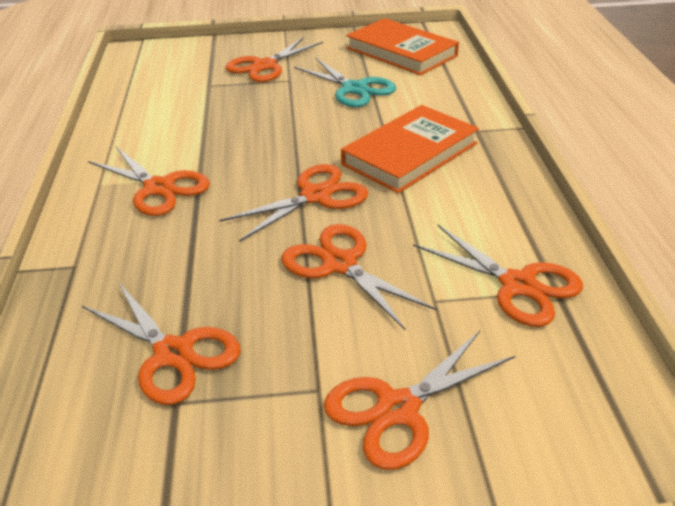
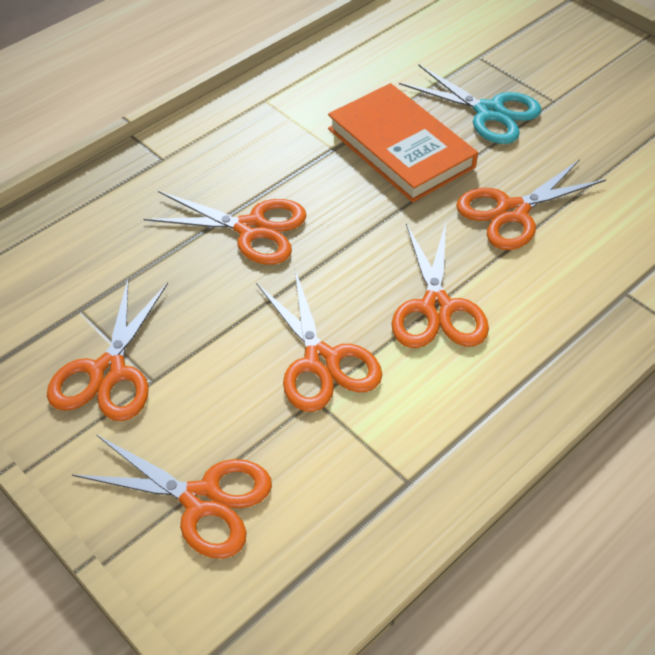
orange book: 2 -> 1
orange scissors: 7 -> 6

